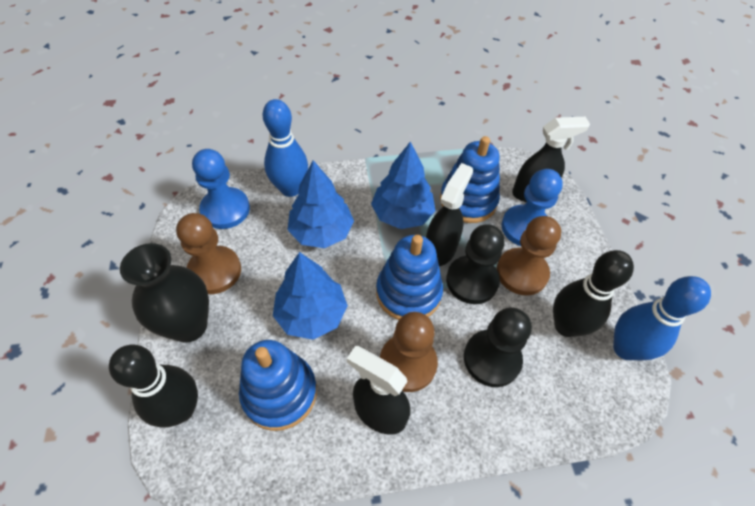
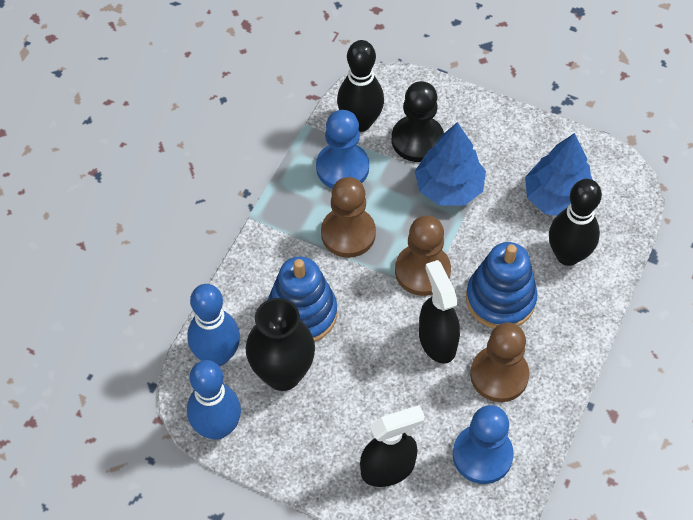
black pawn: 2 -> 1
black spray bottle: 3 -> 2
blue stacking toy: 3 -> 2
blue tree: 3 -> 2

